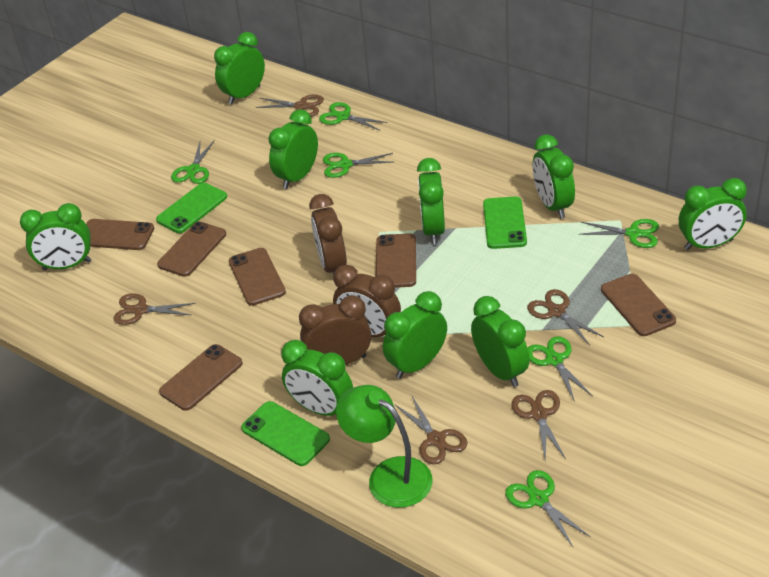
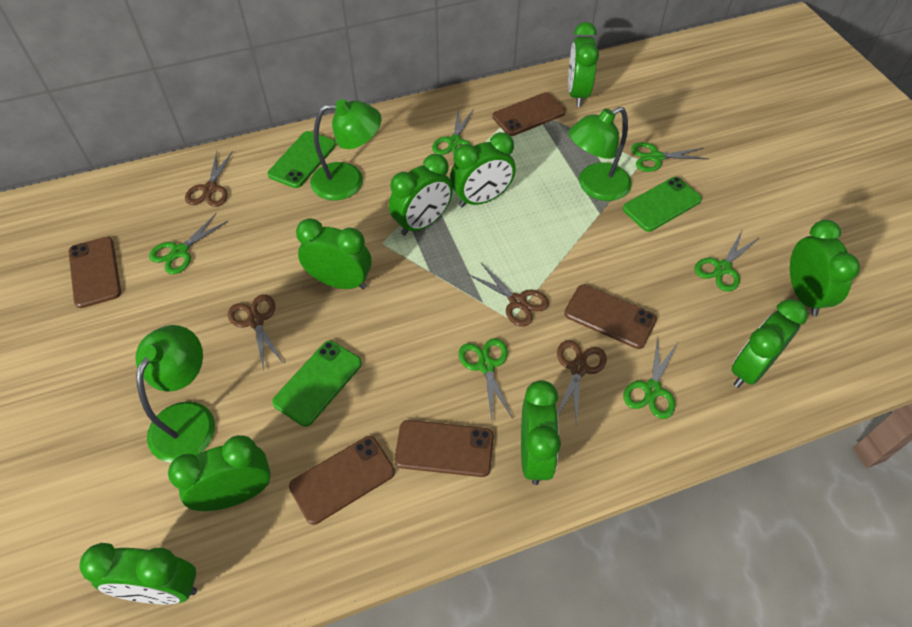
brown clock: 3 -> 0
brown phone: 6 -> 5
brown scissors: 5 -> 4
green lamp: 1 -> 3

